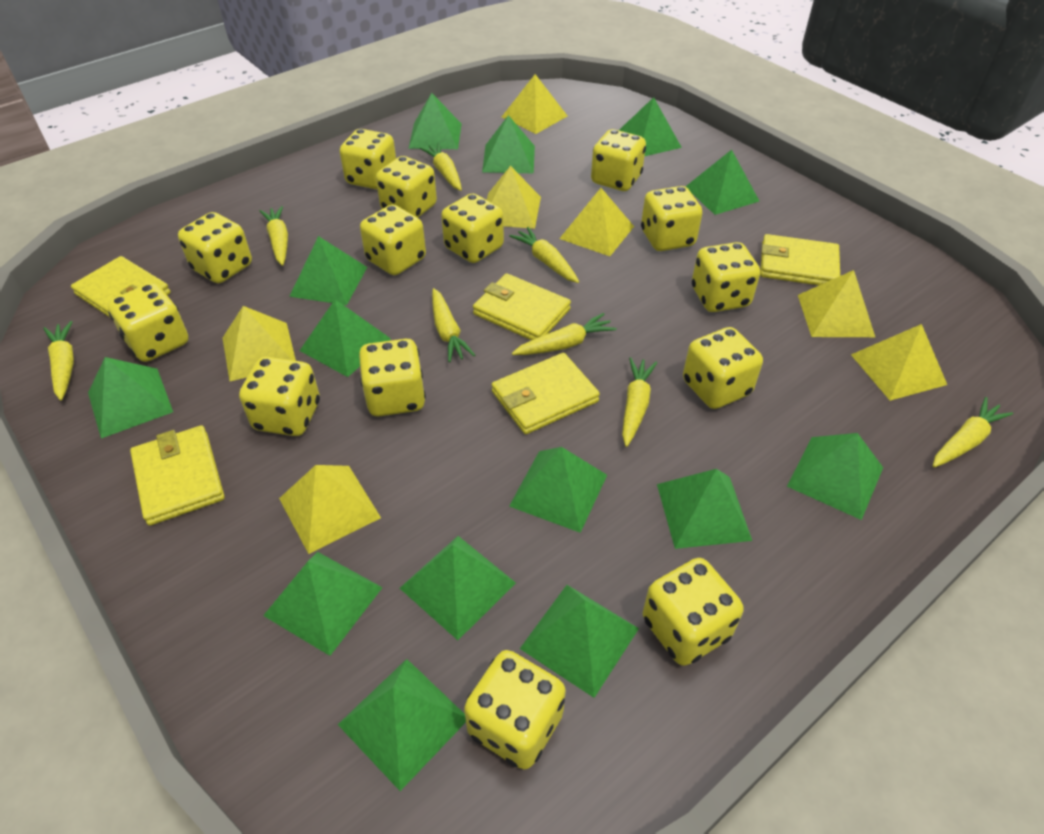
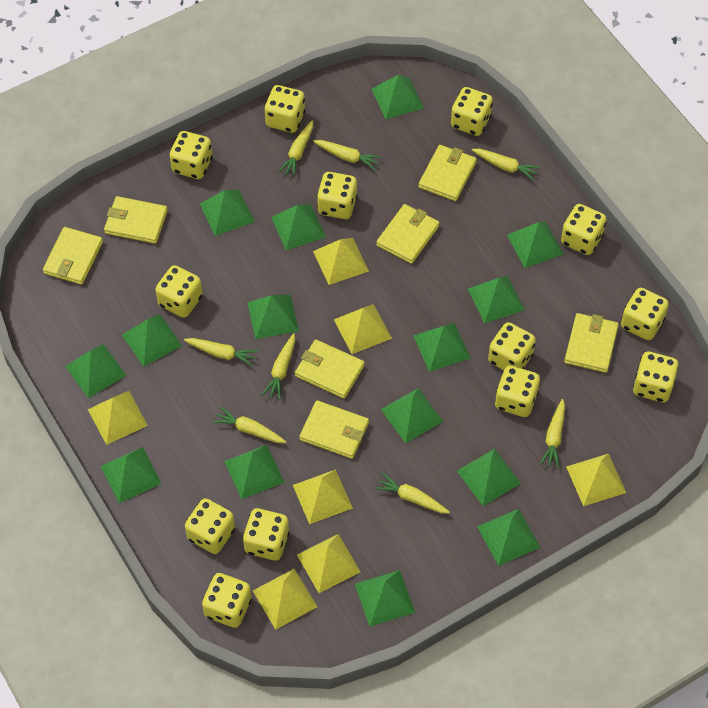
green pyramid: 14 -> 15
yellow dice: 14 -> 13
yellow wallet: 5 -> 7

